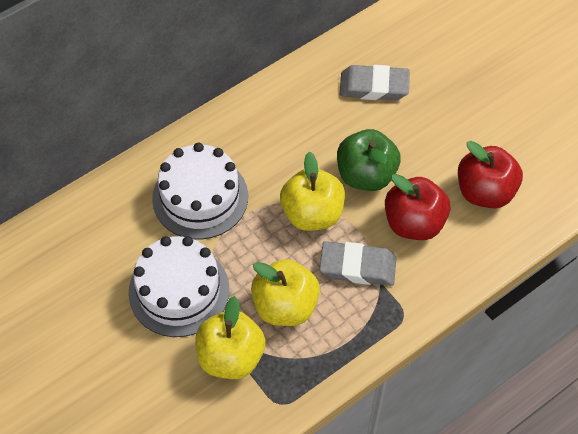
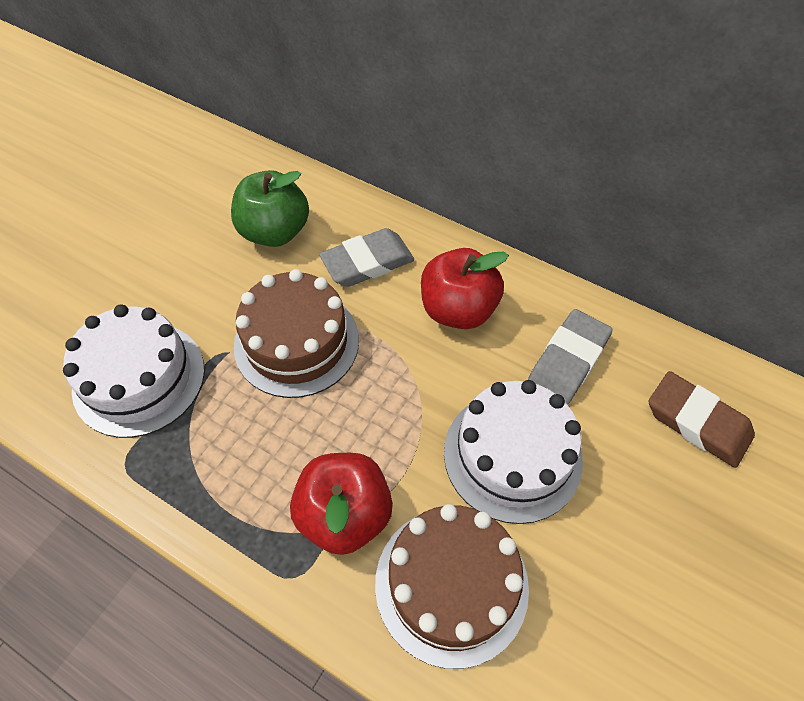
brown cake: 0 -> 2
brown eraser: 0 -> 1
yellow apple: 3 -> 0

